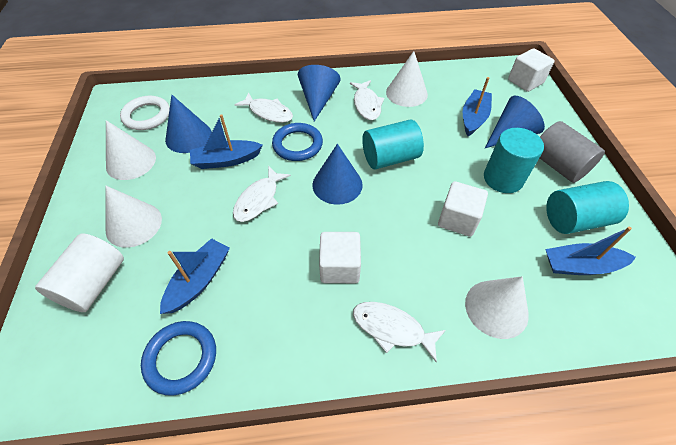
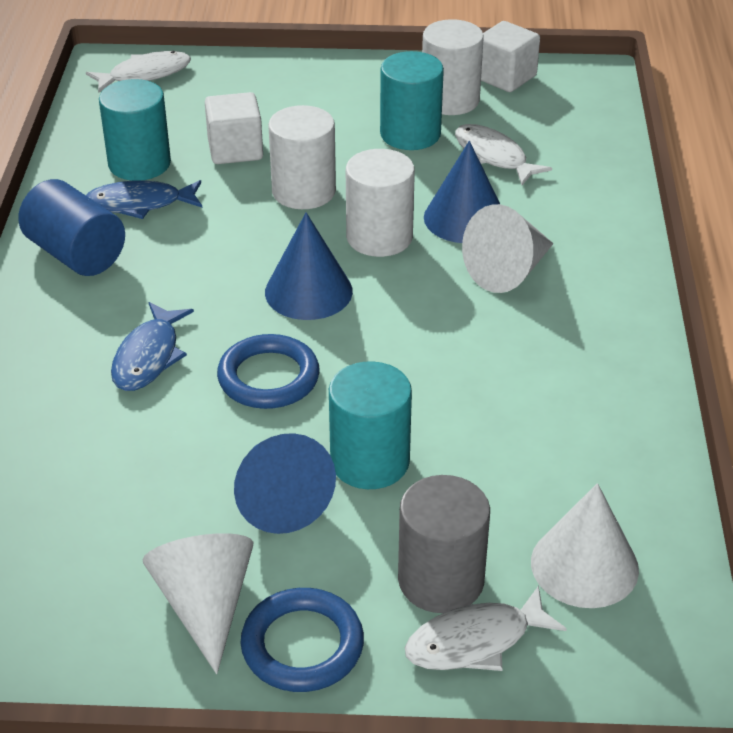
blue boat: 4 -> 0
blue cone: 4 -> 3
blue cylinder: 0 -> 1
blue fish: 0 -> 2
white cone: 4 -> 3
white cube: 3 -> 2
white cylinder: 1 -> 3
white fish: 4 -> 3
white ring: 1 -> 0

